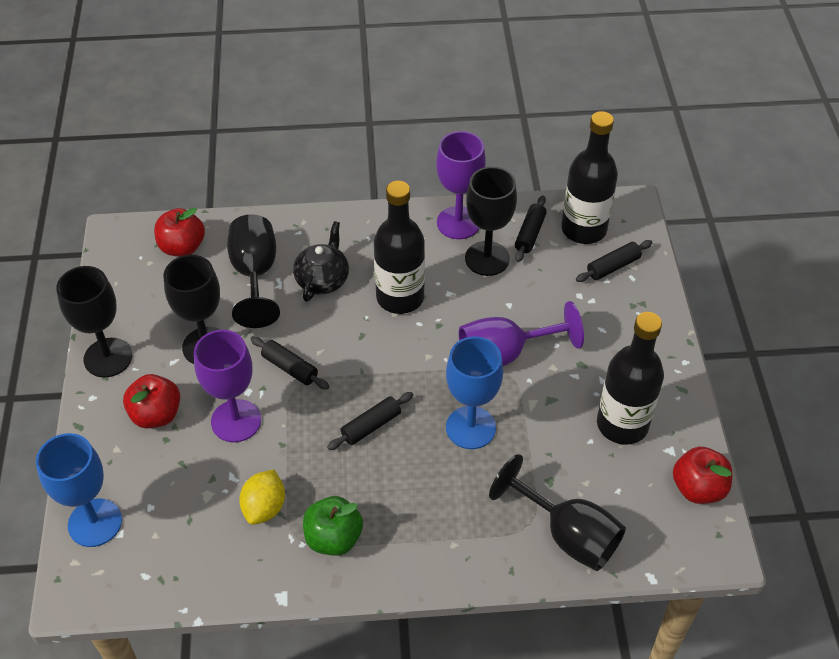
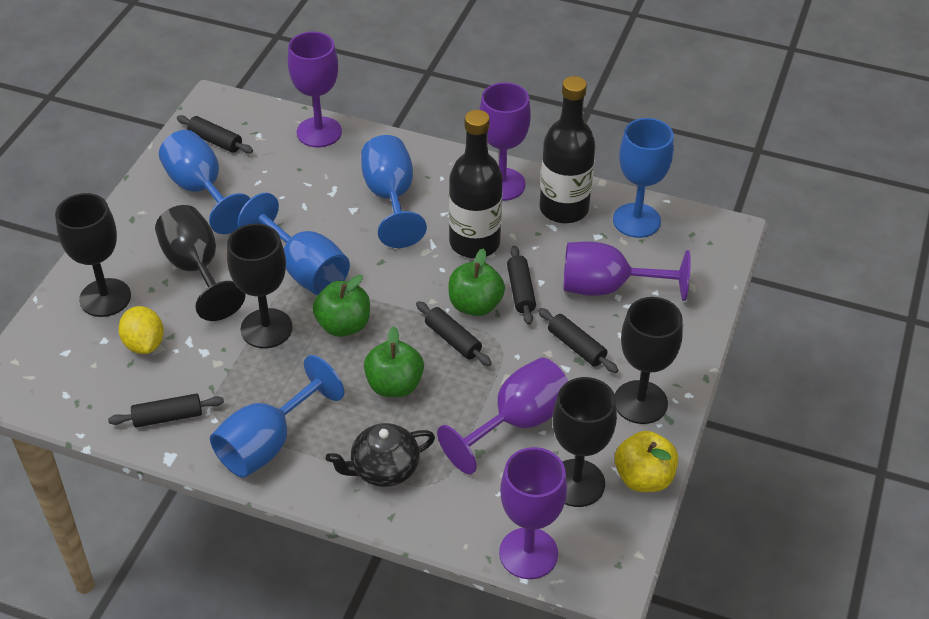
black bottle: 3 -> 2
black rolling pin: 4 -> 5
blue goblet: 2 -> 5
green apple: 1 -> 3
purple goblet: 3 -> 5
red apple: 3 -> 0
yellow apple: 0 -> 1

